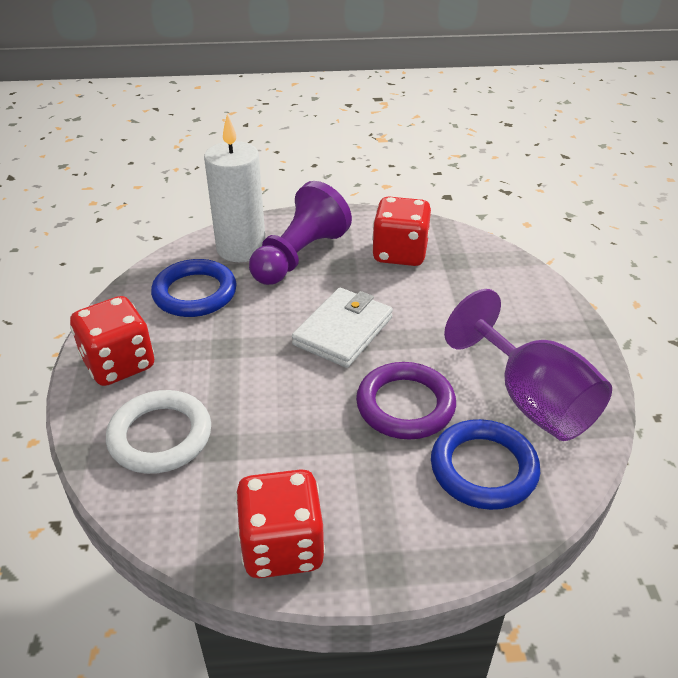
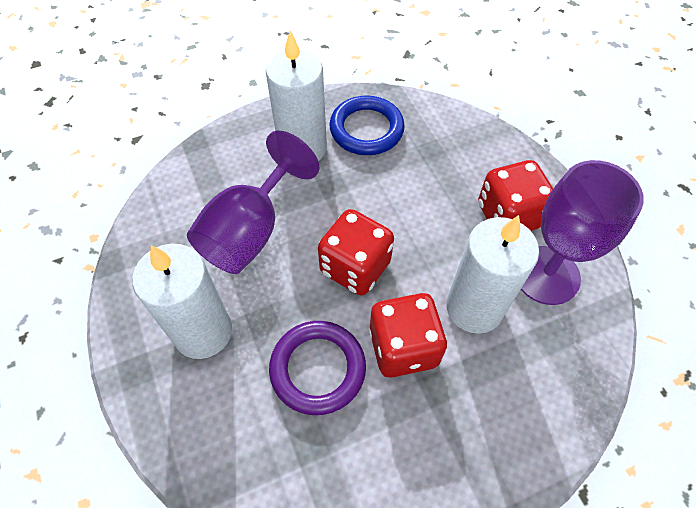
blue ring: 2 -> 1
purple goblet: 1 -> 2
purple pawn: 1 -> 0
white candle: 1 -> 3
white ring: 1 -> 0
white wallet: 1 -> 0

